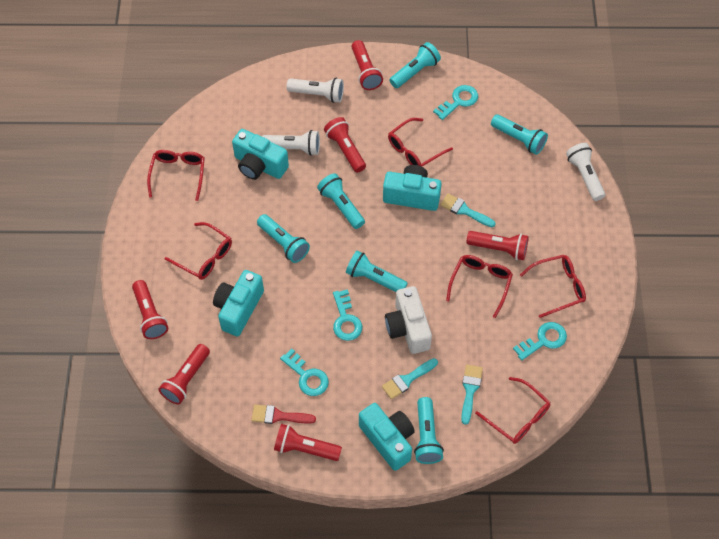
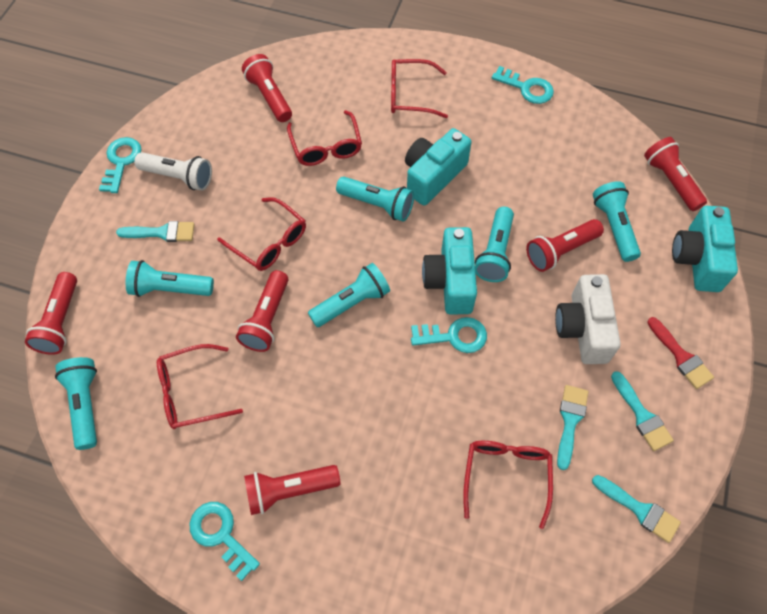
red glasses: 6 -> 5
turquoise brush: 3 -> 4
turquoise camera: 4 -> 3
white flashlight: 3 -> 1

